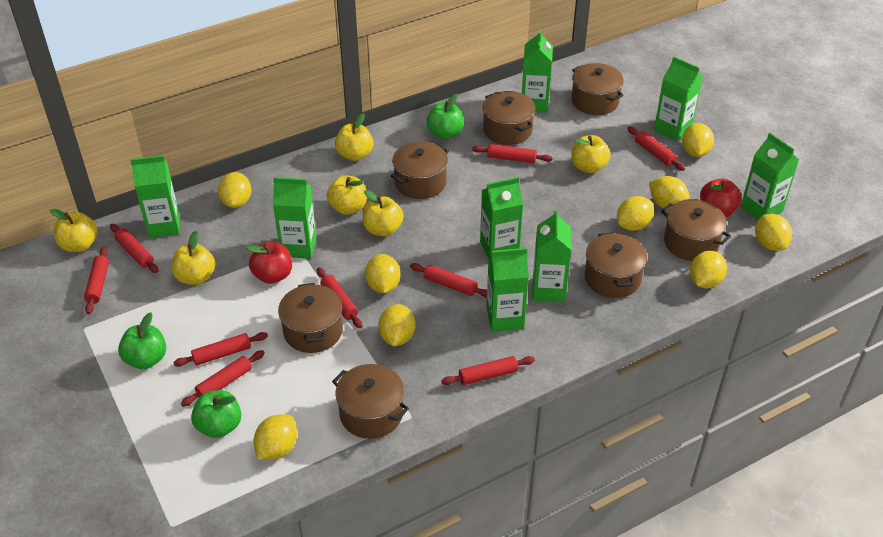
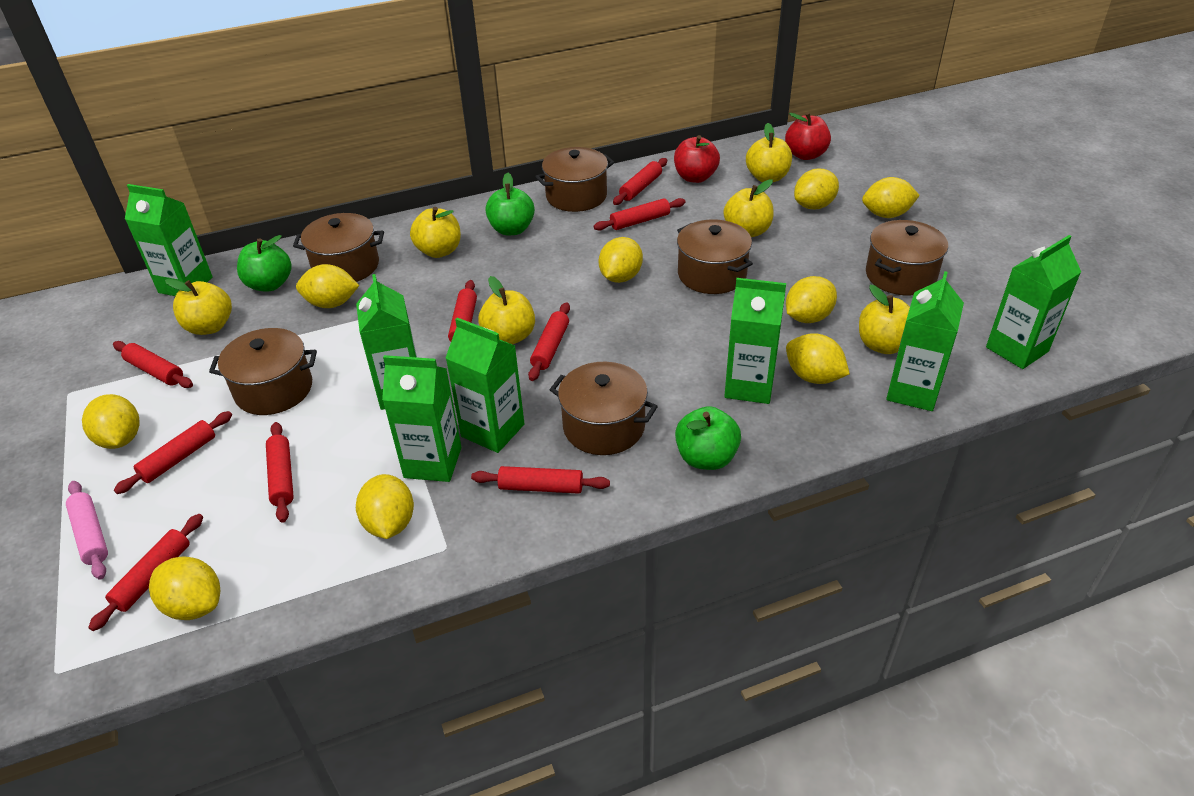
brown pot: 7 -> 6
green carton: 8 -> 7
pink rolling pin: 0 -> 1

